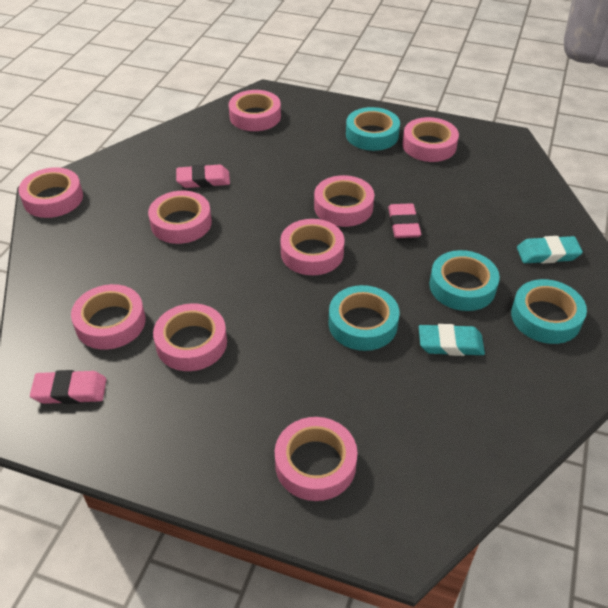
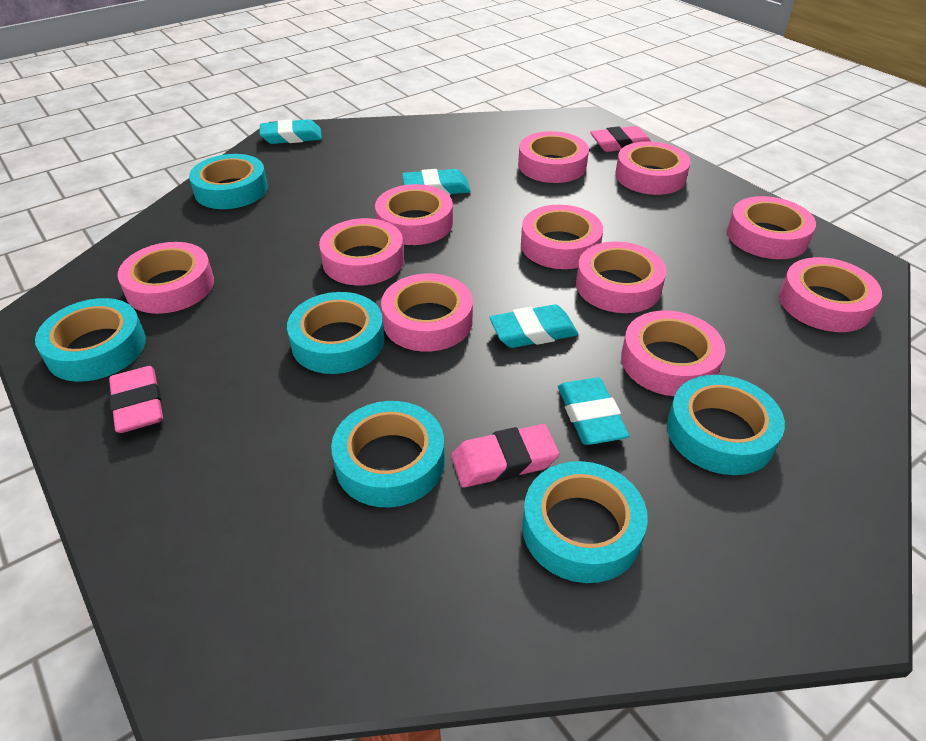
pink tape: 9 -> 11
turquoise eraser: 2 -> 4
turquoise tape: 4 -> 6

